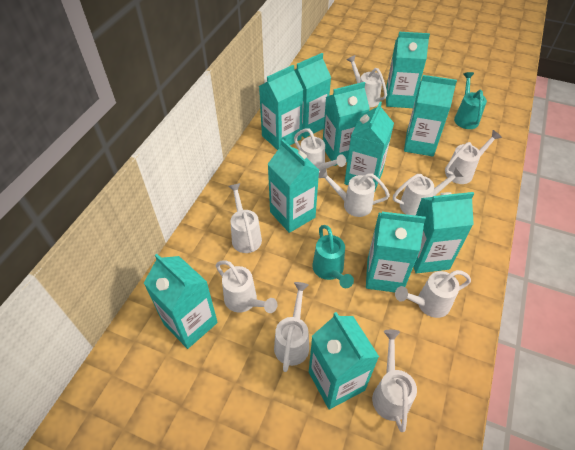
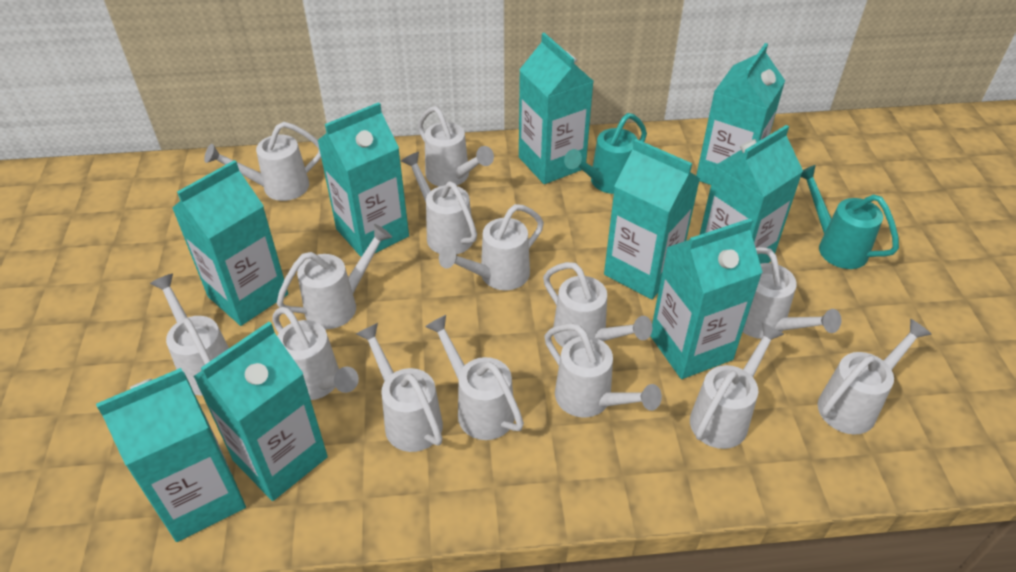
turquoise carton: 11 -> 9
white watering can: 10 -> 14

